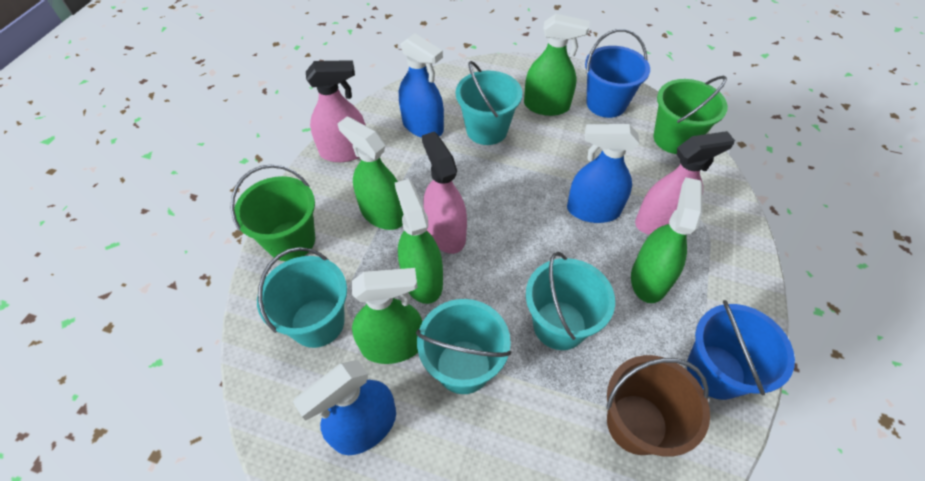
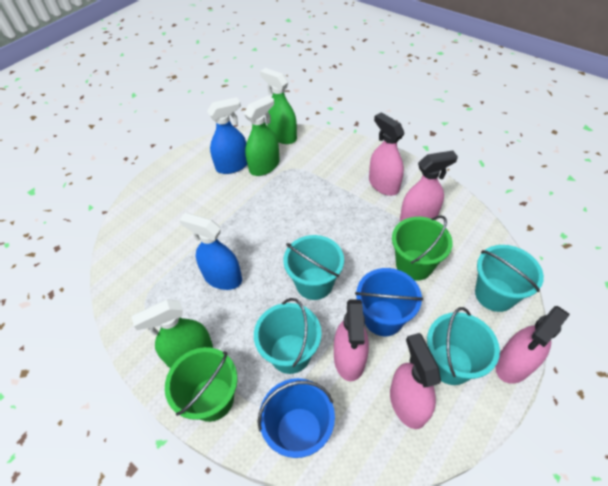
blue spray bottle: 3 -> 2
brown bucket: 1 -> 0
green spray bottle: 5 -> 3
pink spray bottle: 3 -> 5

